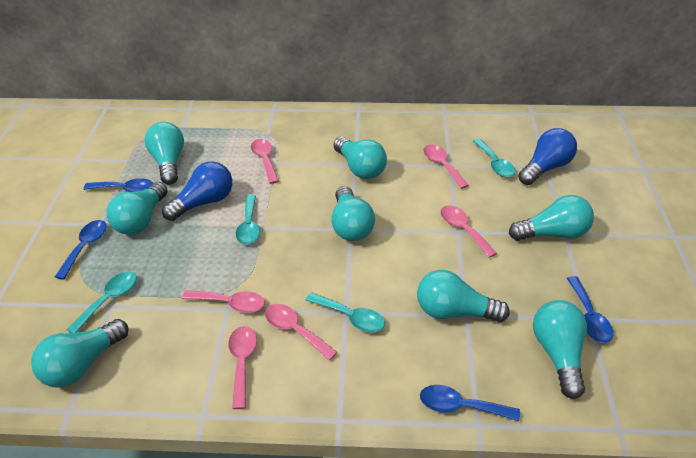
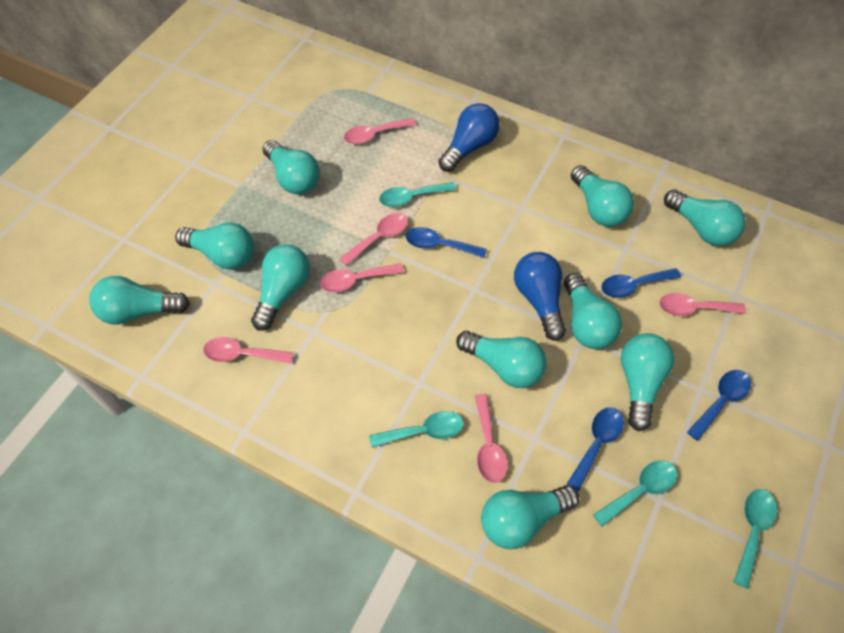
turquoise light bulb: 8 -> 10

